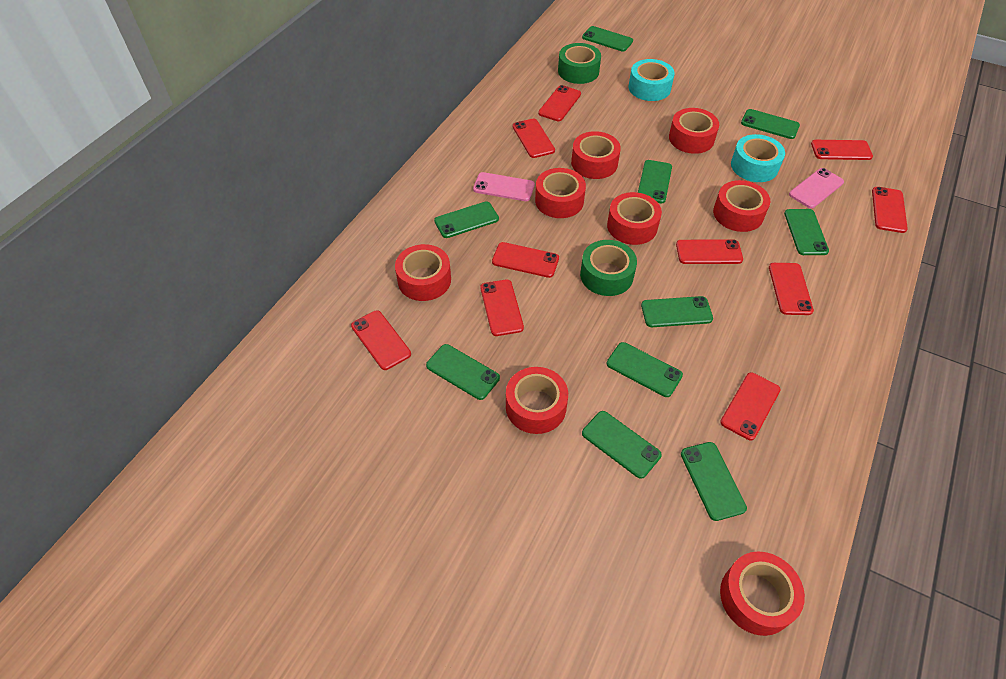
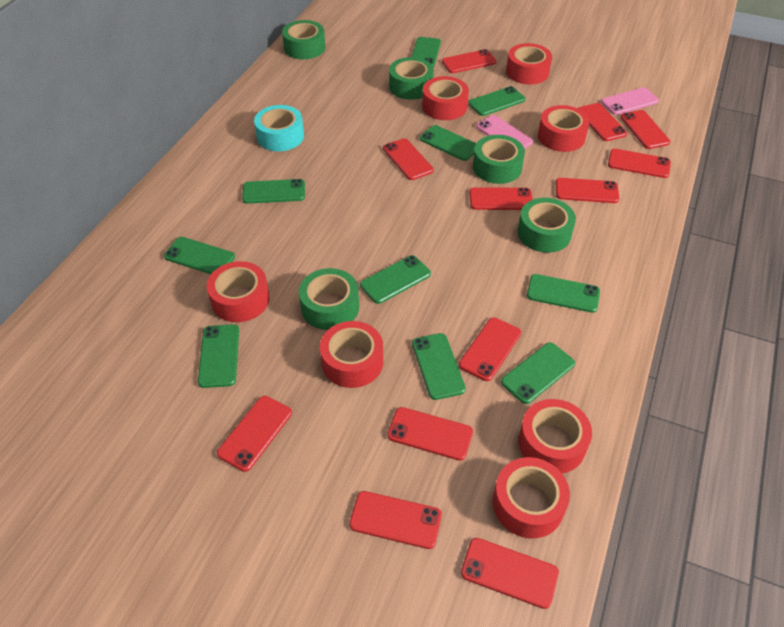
green tape: 2 -> 5
red phone: 10 -> 12
red tape: 8 -> 7
turquoise tape: 2 -> 1

